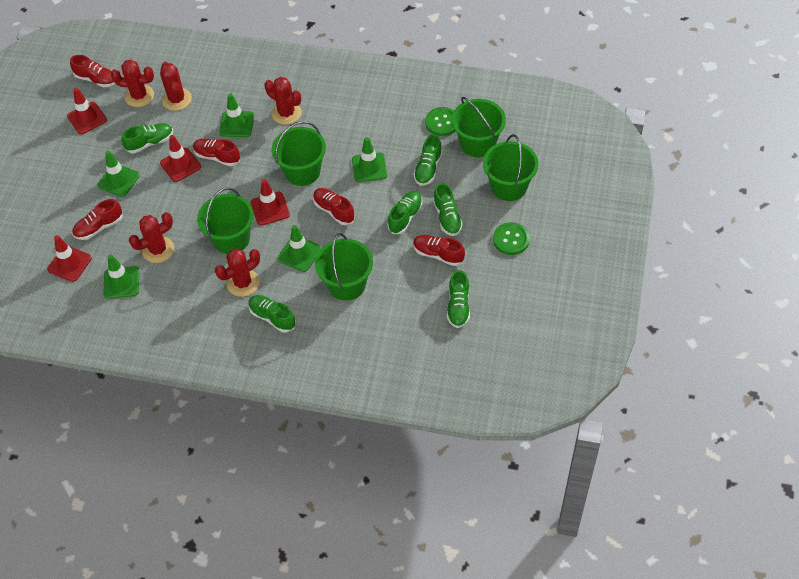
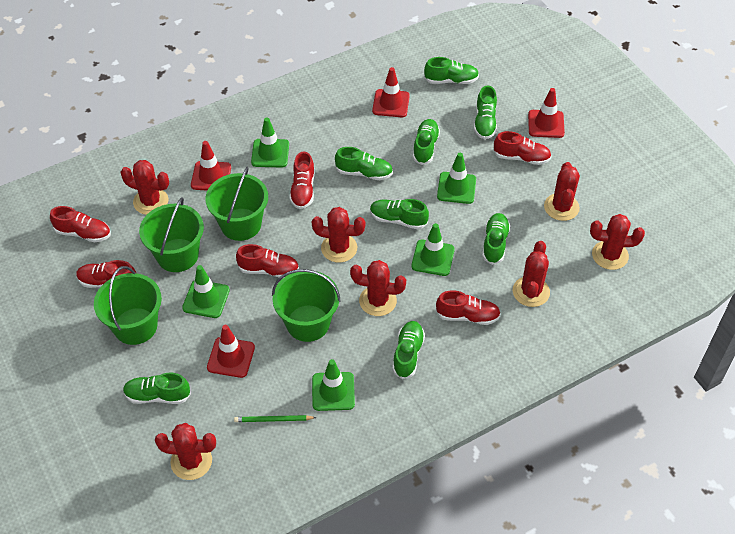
green bucket: 5 -> 4
green button: 2 -> 0
green pencil: 0 -> 1
green shoe: 6 -> 8
red cactus: 5 -> 7
red shoe: 5 -> 6

